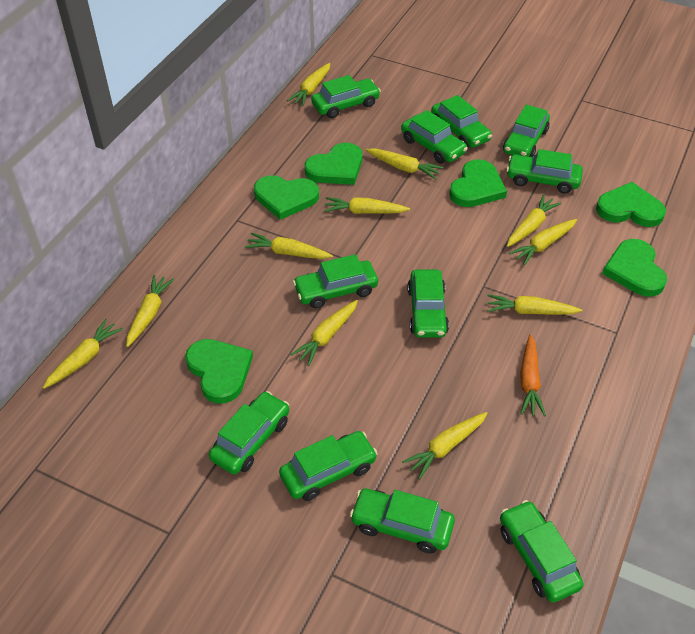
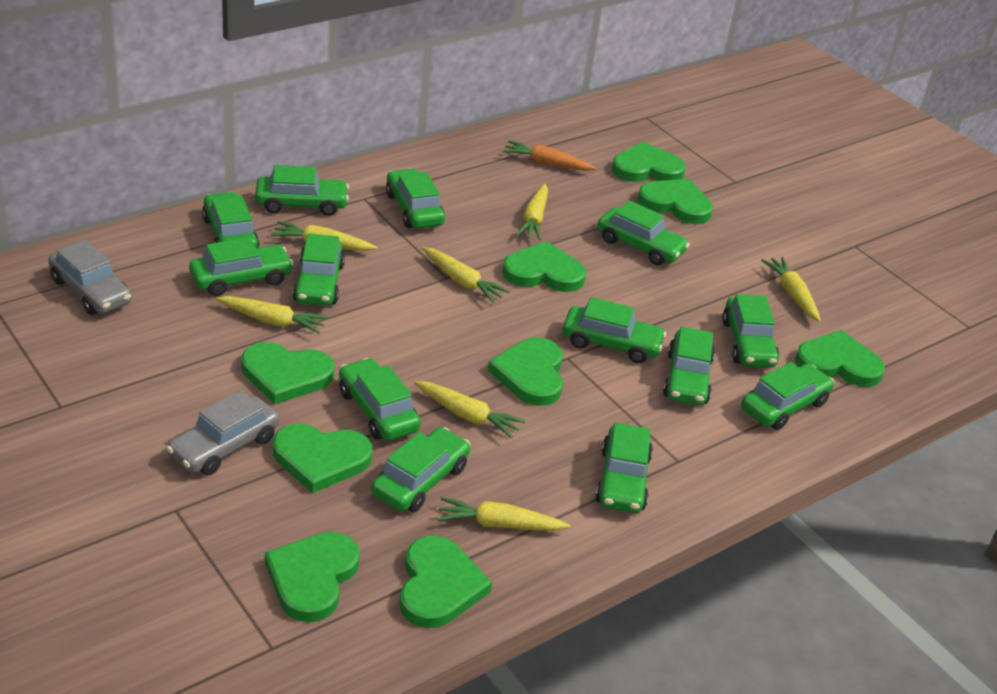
green car: 11 -> 13
green heart: 6 -> 9
grey car: 0 -> 2
yellow carrot: 11 -> 7

